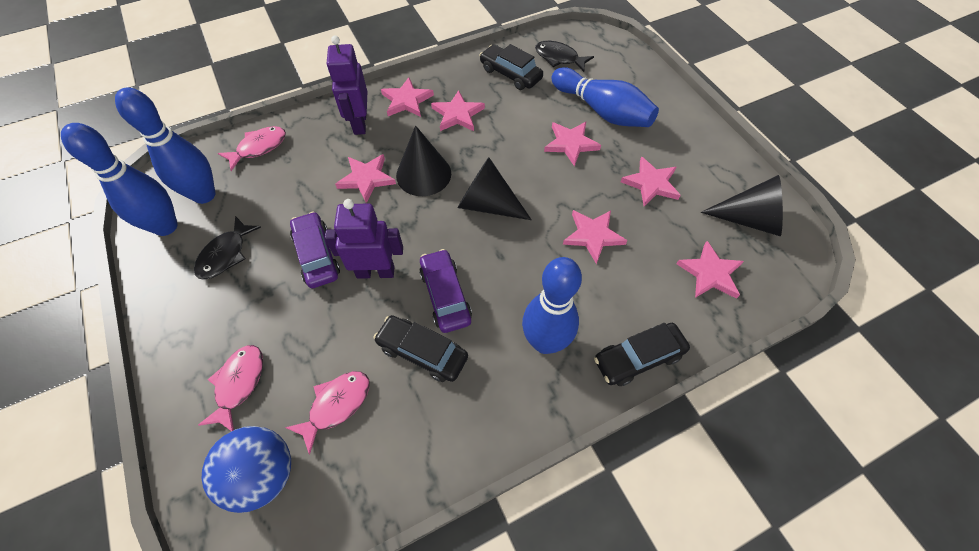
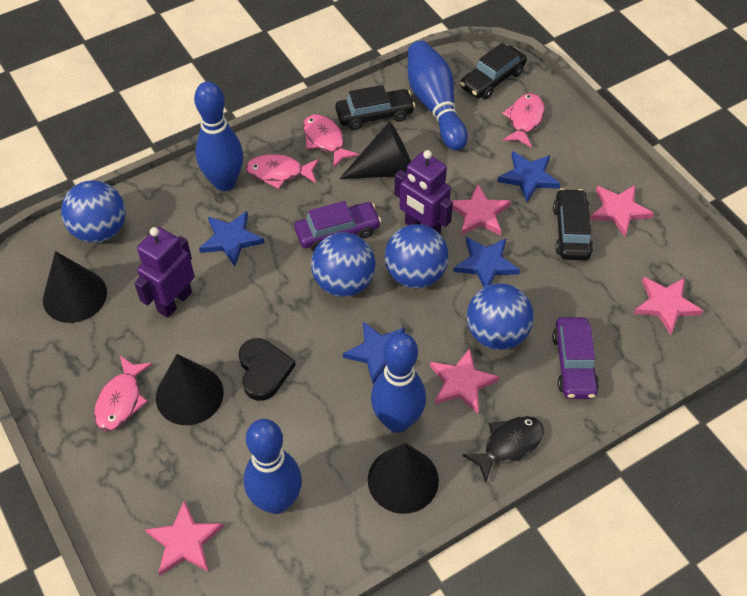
black cone: 3 -> 4
black fish: 2 -> 1
black heart: 0 -> 1
blue ball: 1 -> 4
blue star: 0 -> 4
pink fish: 3 -> 4
pink star: 7 -> 5

